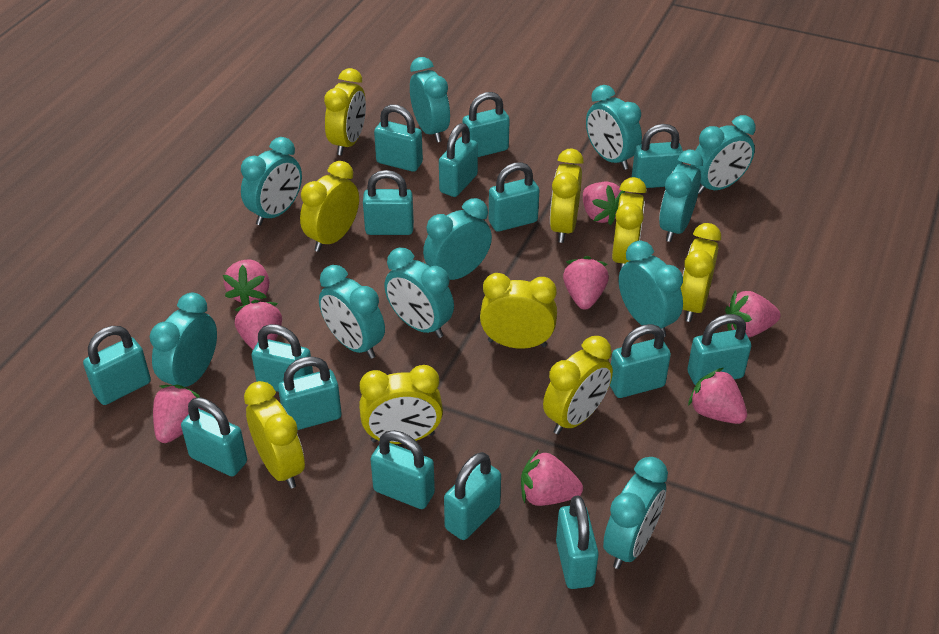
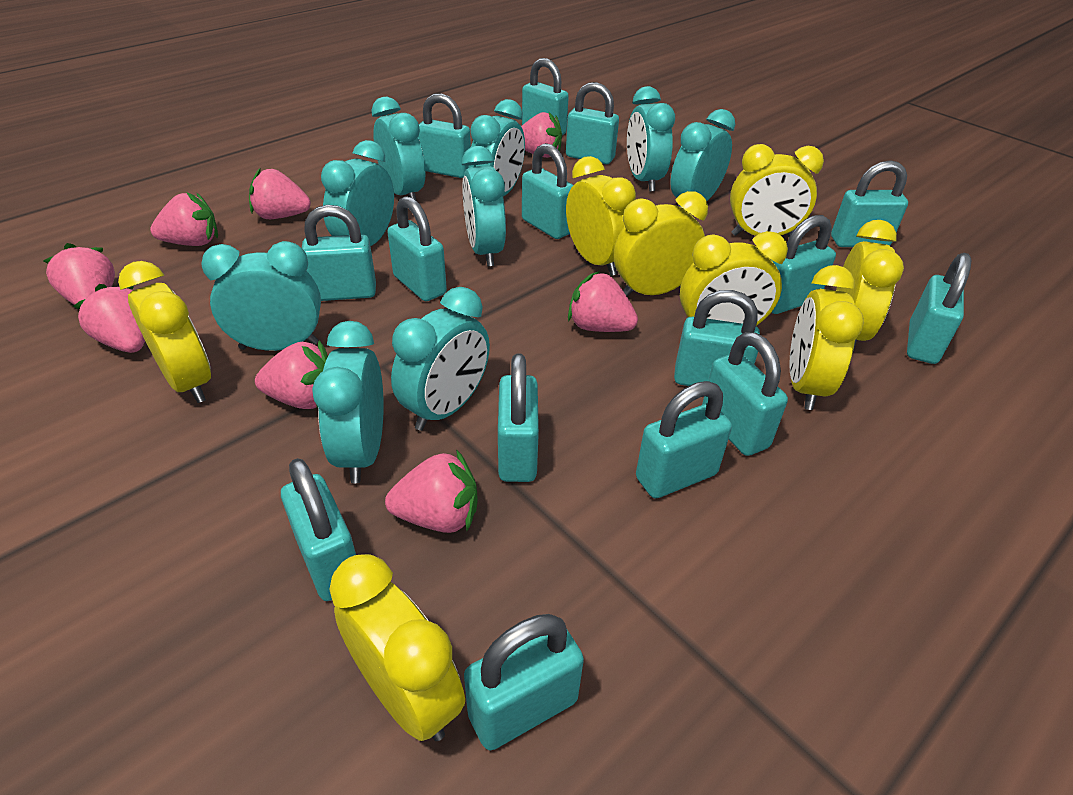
turquoise clock: 11 -> 9
yellow clock: 9 -> 8

